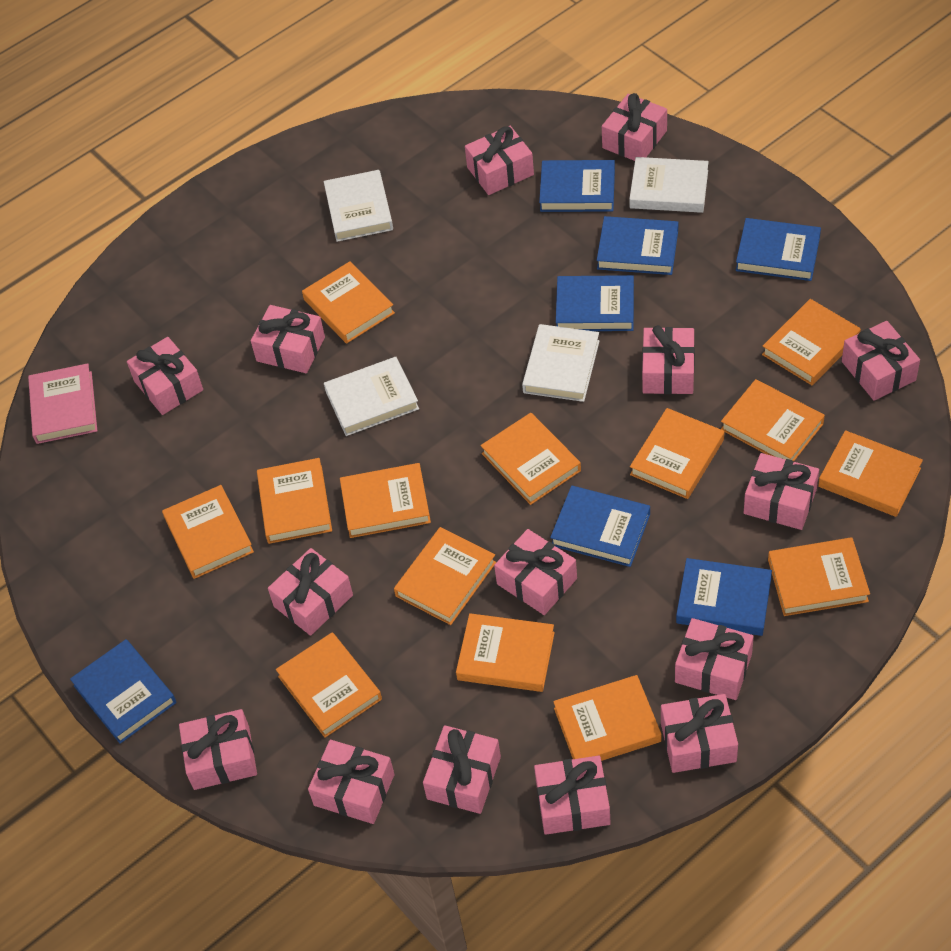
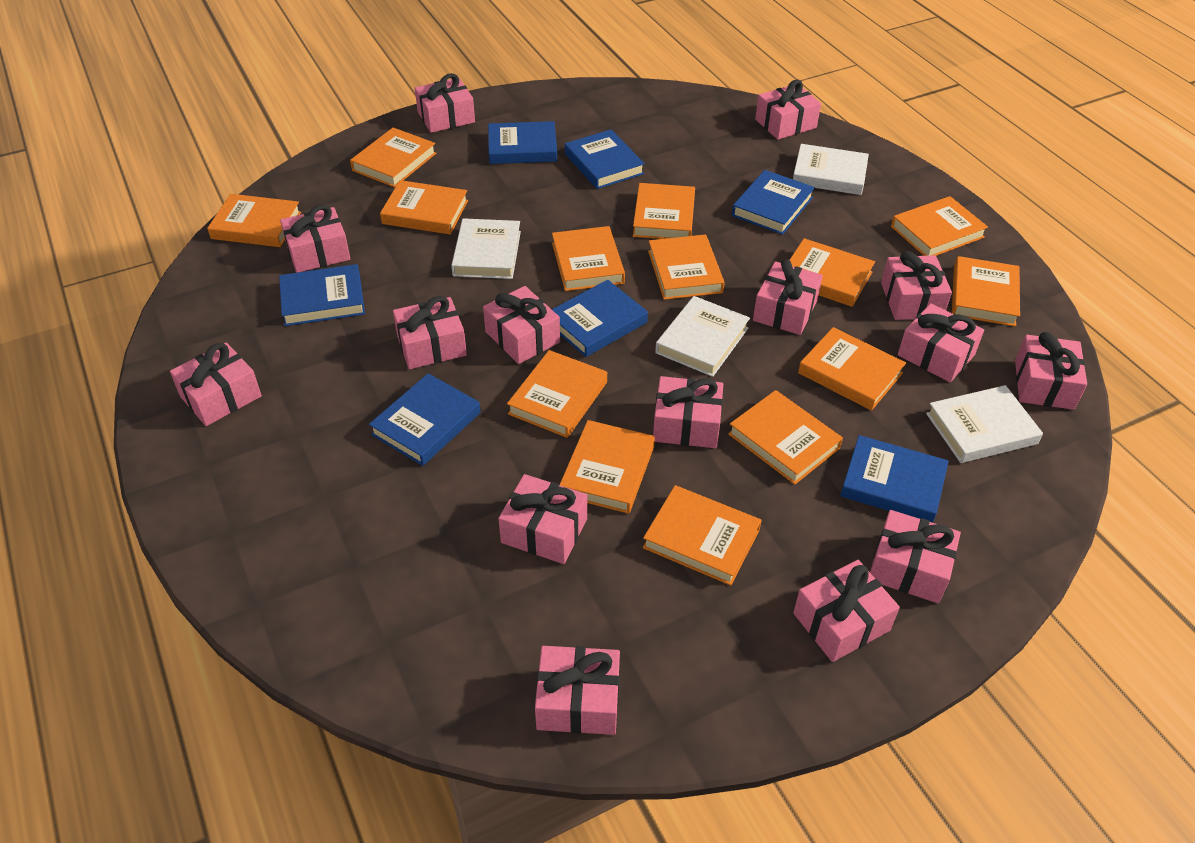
pink book: 1 -> 0

